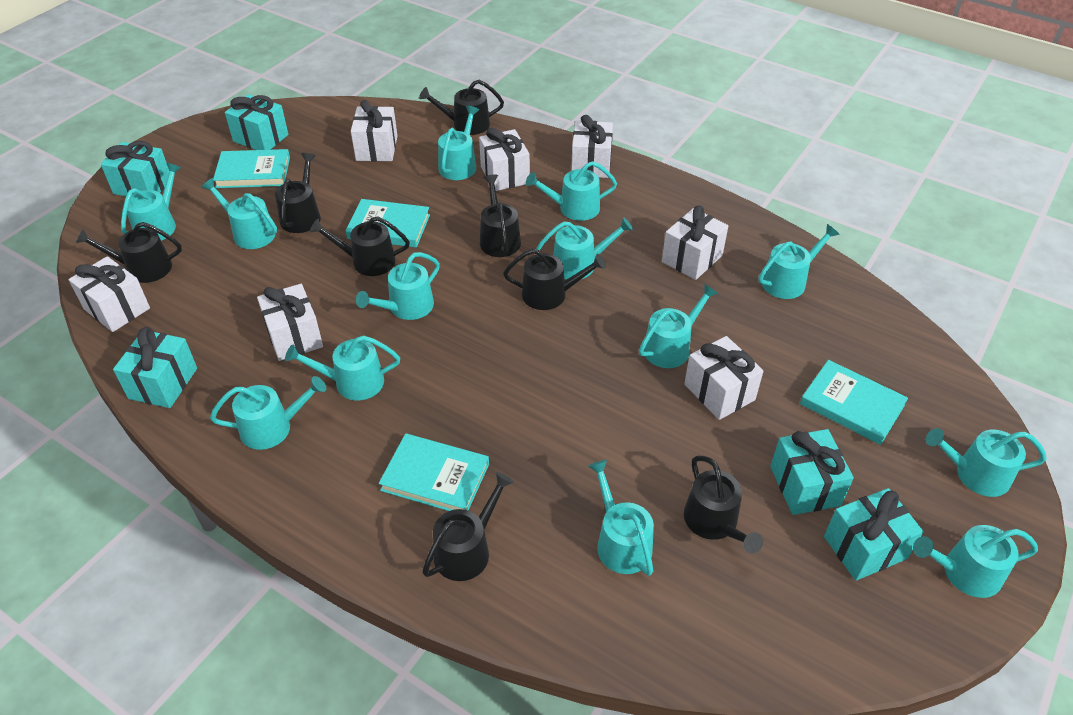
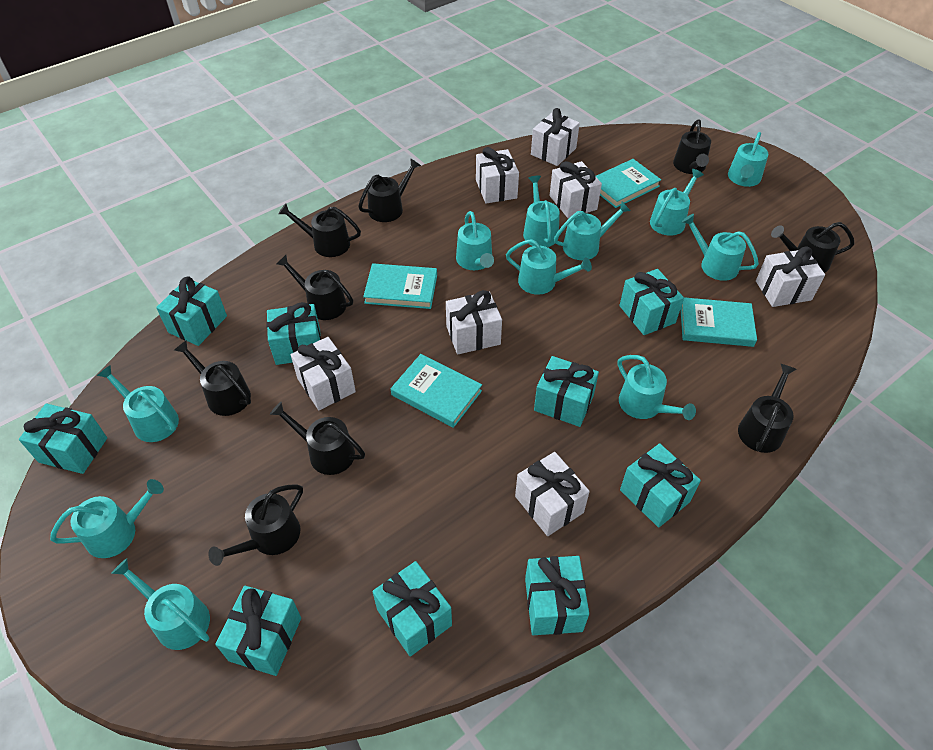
black watering can: 8 -> 9
turquoise gift: 5 -> 9
turquoise watering can: 13 -> 11

